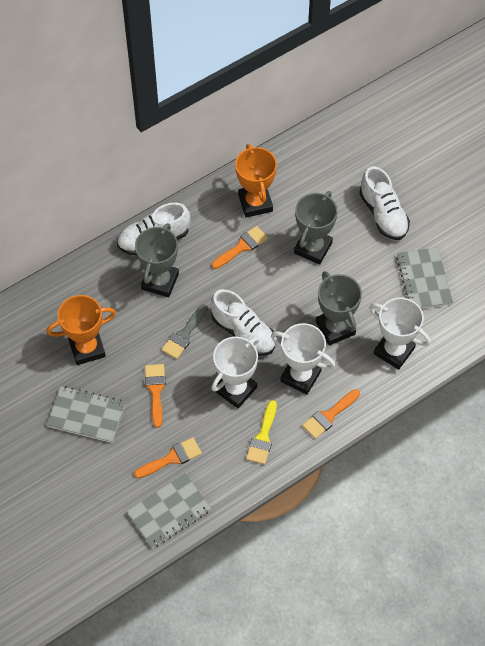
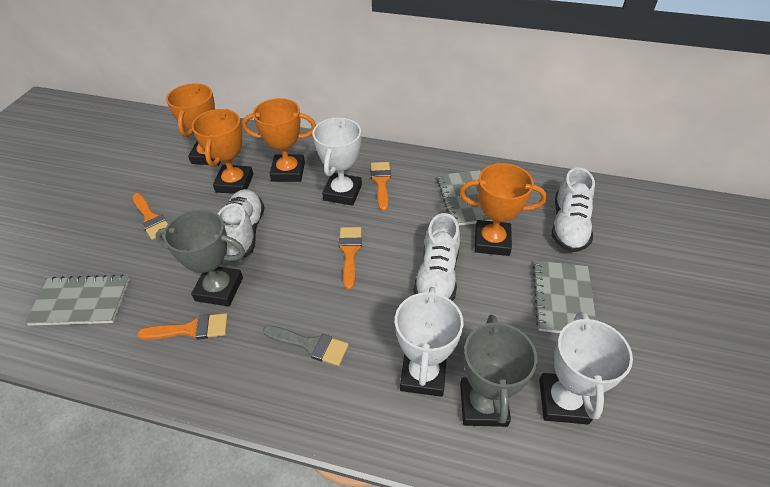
grey trophy: 3 -> 2
orange trophy: 2 -> 4
yellow brush: 1 -> 0

